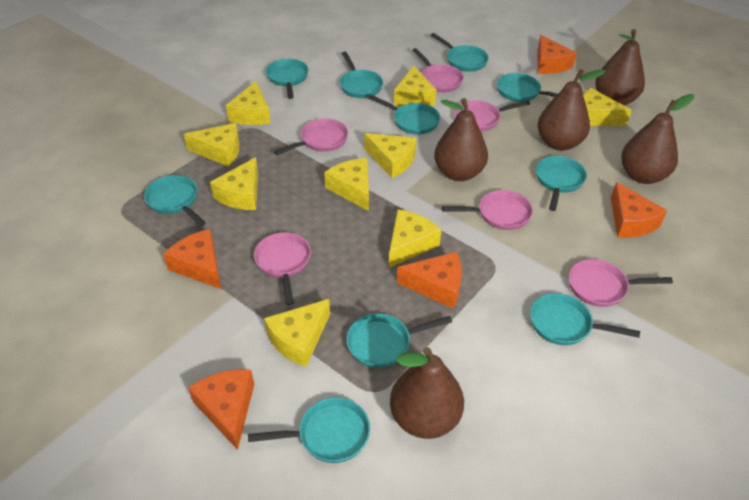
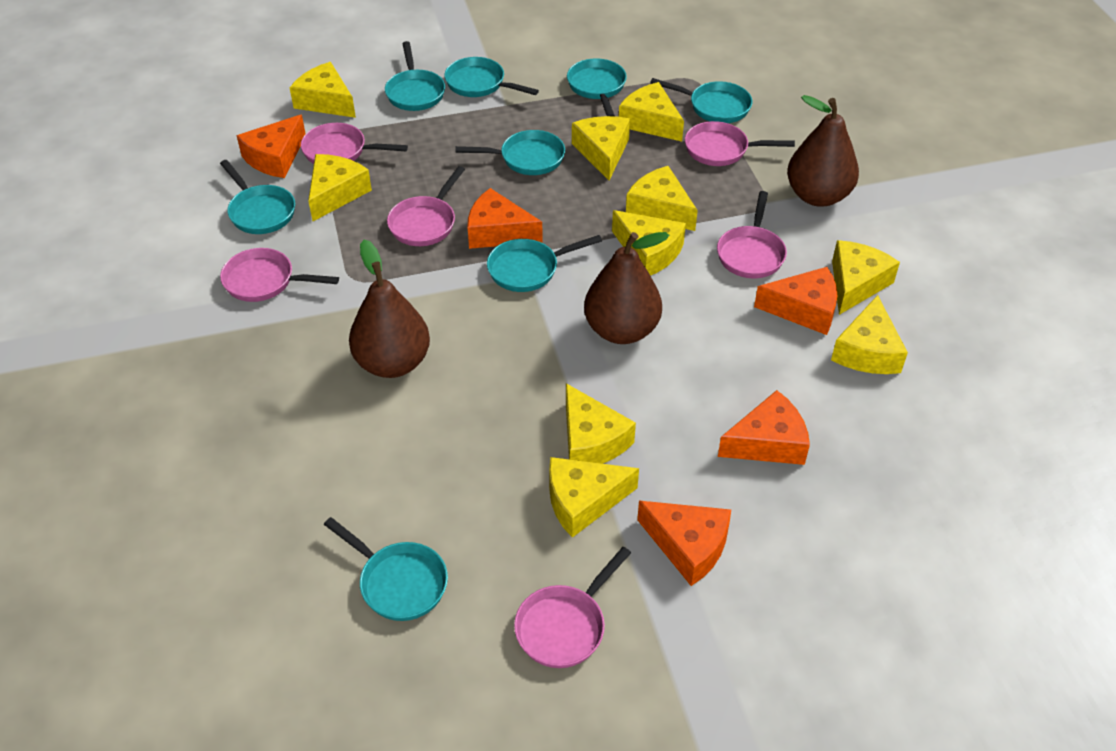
brown pear: 5 -> 3
turquoise pan: 10 -> 8
yellow cheese: 9 -> 10

